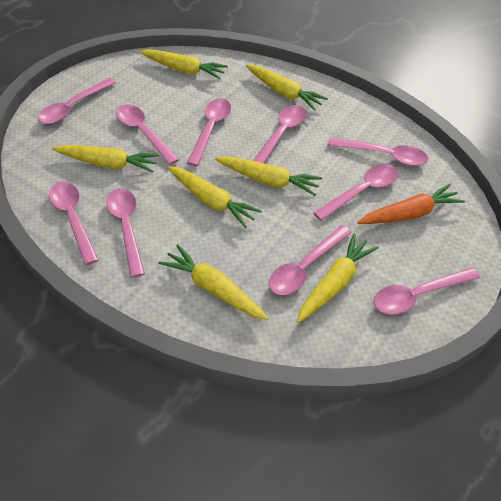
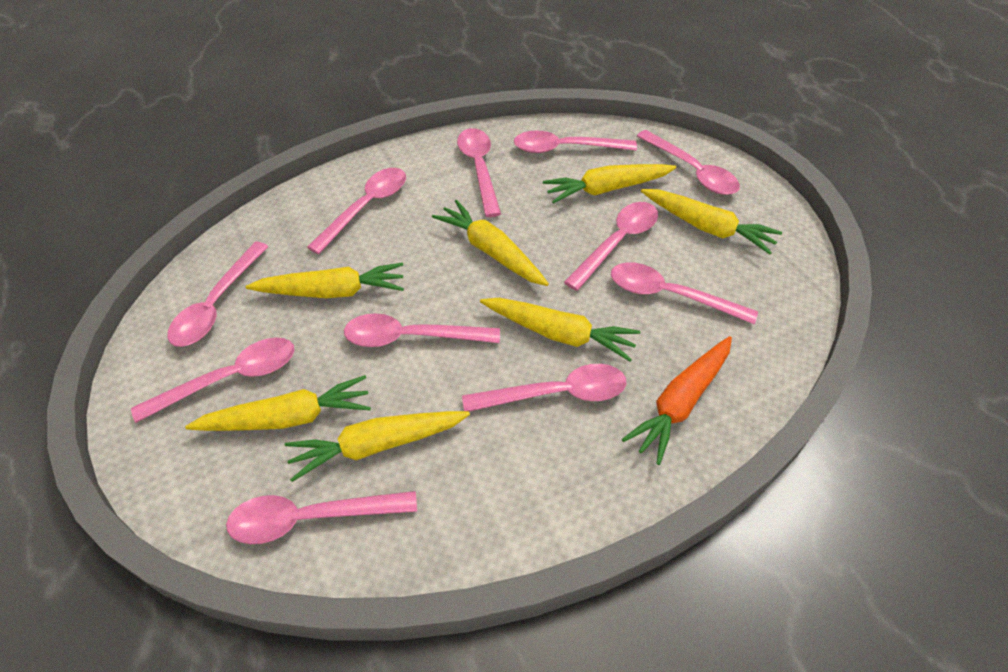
pink spoon: 10 -> 11

